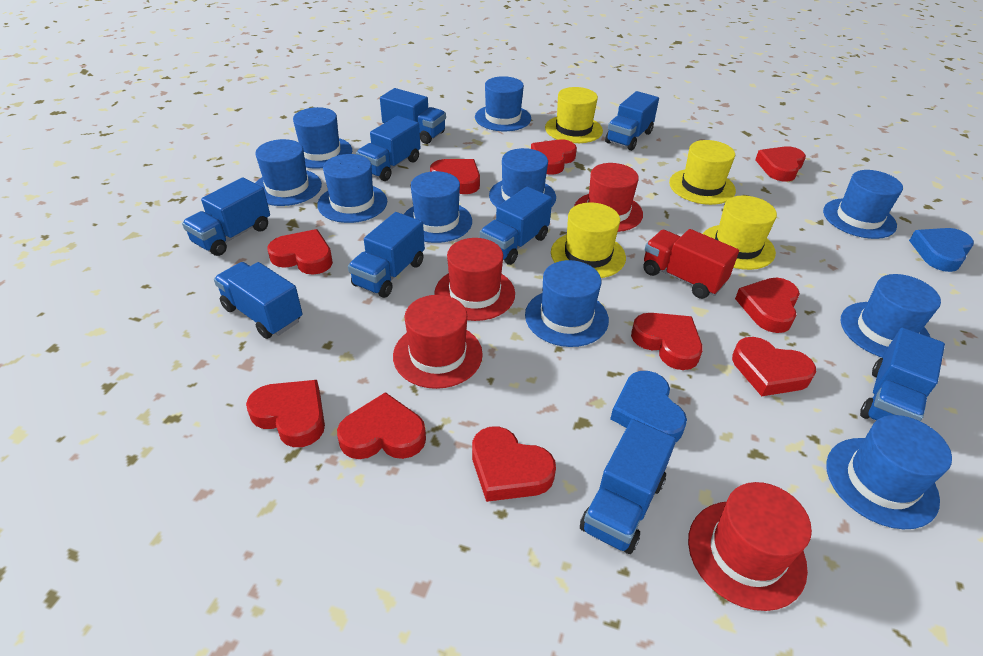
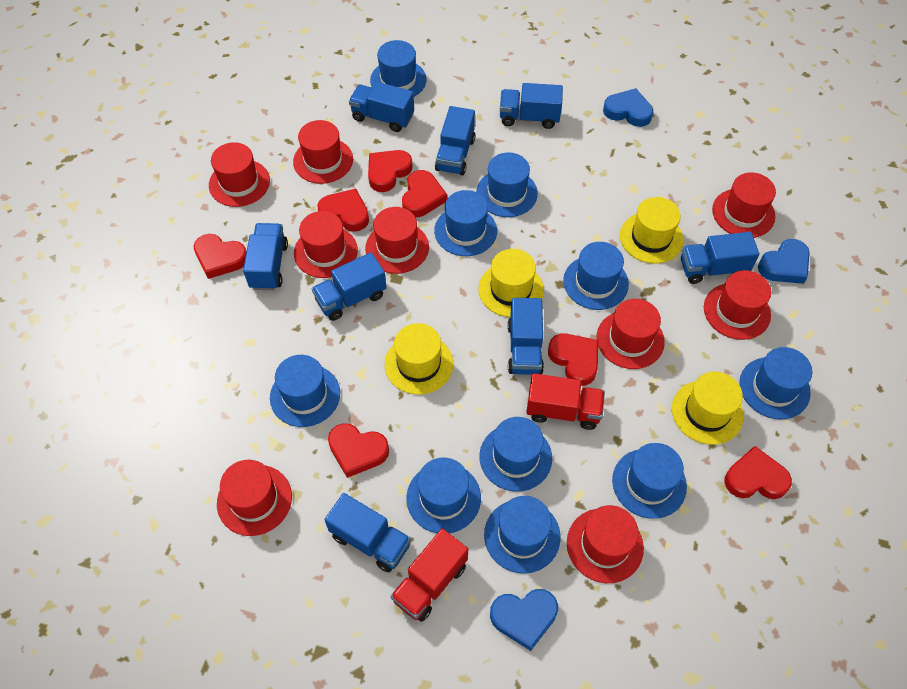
blue heart: 2 -> 3
blue truck: 9 -> 8
red hat: 4 -> 9
red heart: 10 -> 7
red truck: 1 -> 2

